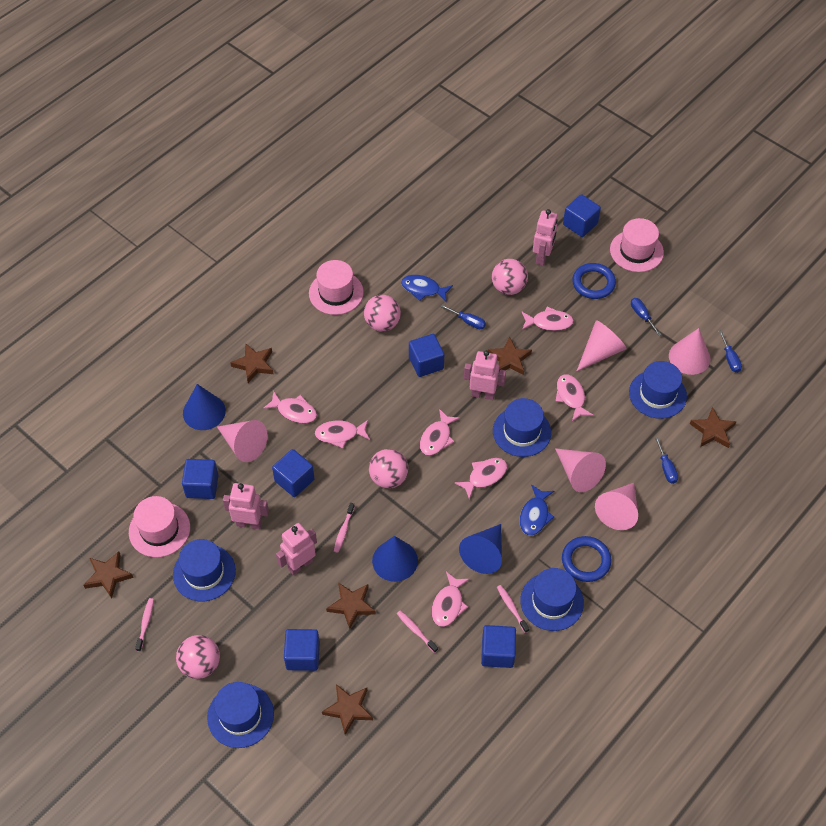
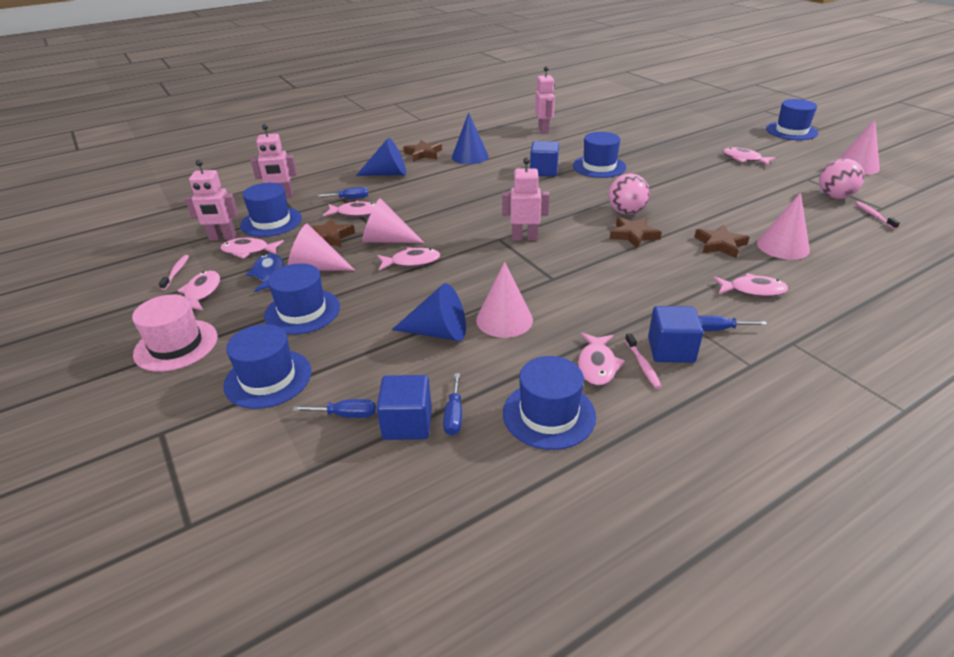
blue cube: 6 -> 3
blue fish: 2 -> 1
blue hat: 5 -> 6
blue ring: 2 -> 0
brown star: 6 -> 4
pink ball: 4 -> 2
pink hat: 3 -> 1
pink toothbrush: 4 -> 3

